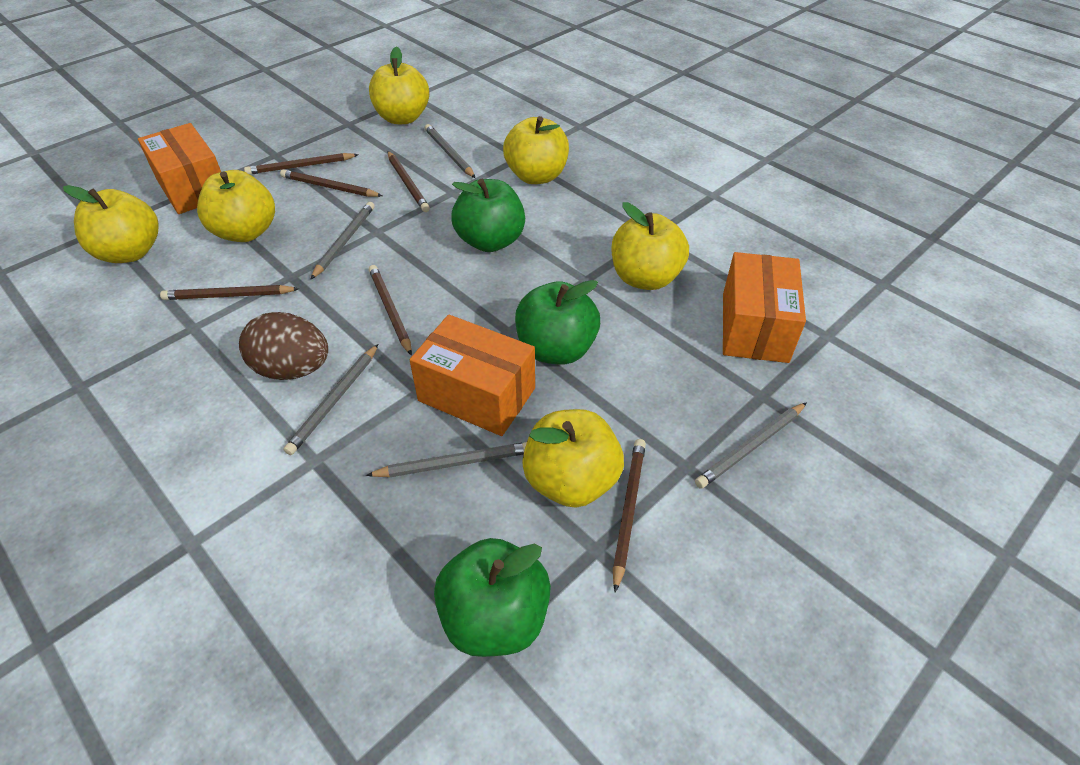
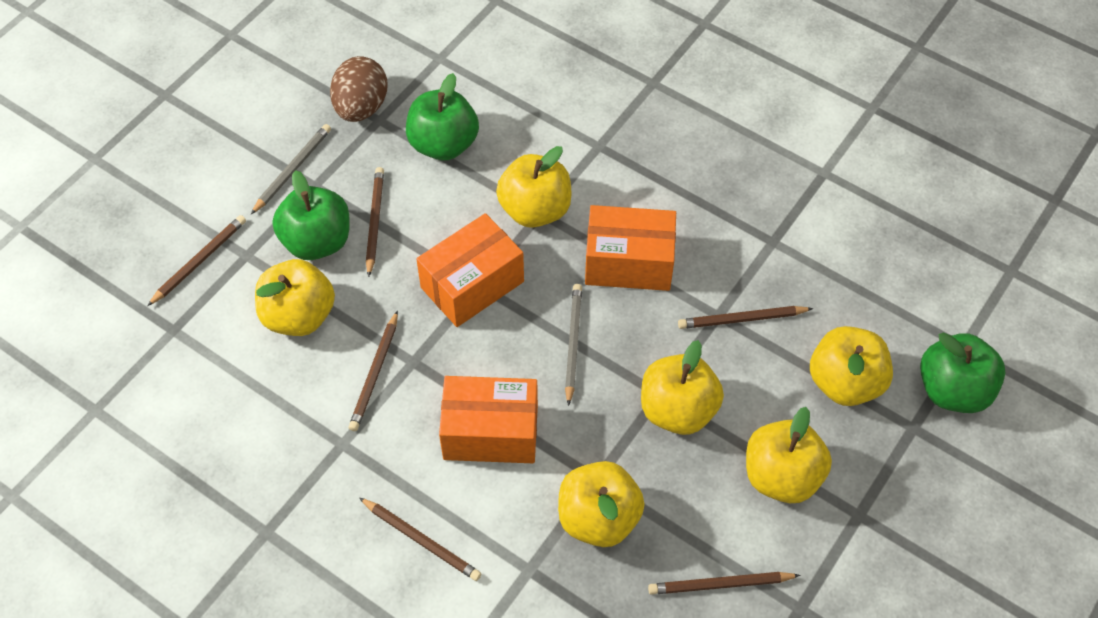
grey pencil: 5 -> 2

